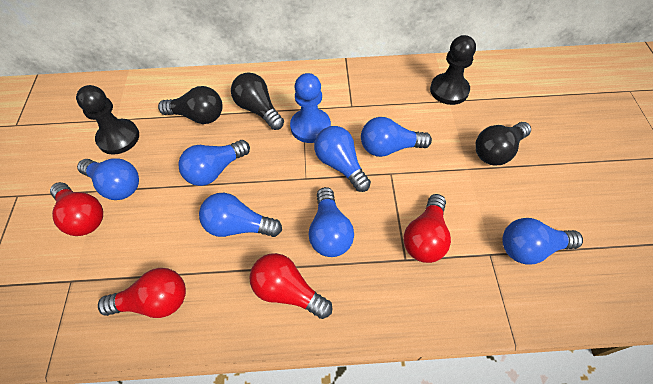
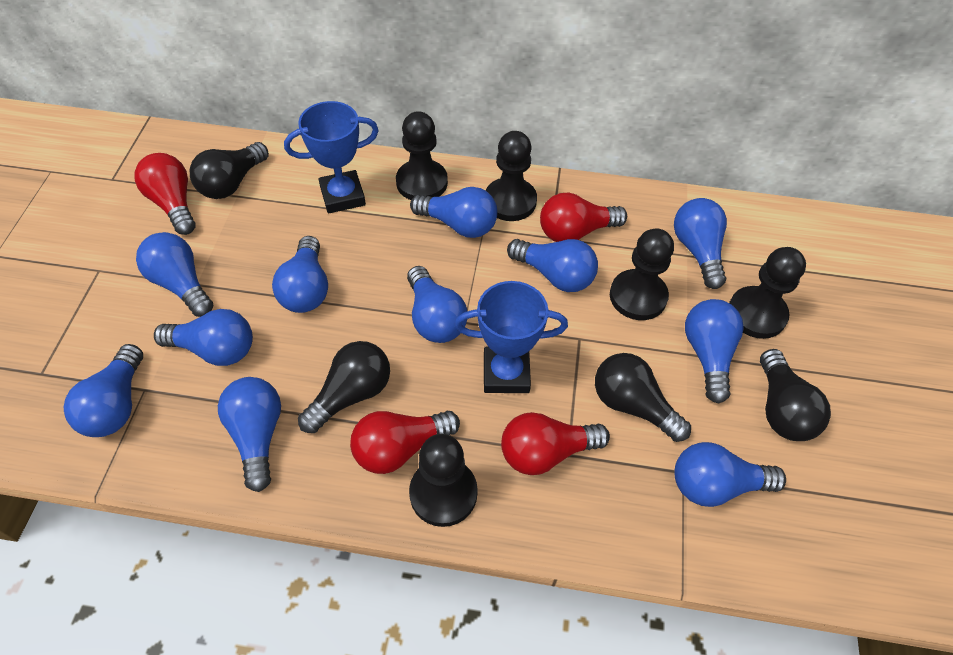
black light bulb: 3 -> 4
black pawn: 2 -> 5
blue light bulb: 7 -> 11
blue pawn: 1 -> 0
blue trophy: 0 -> 2

